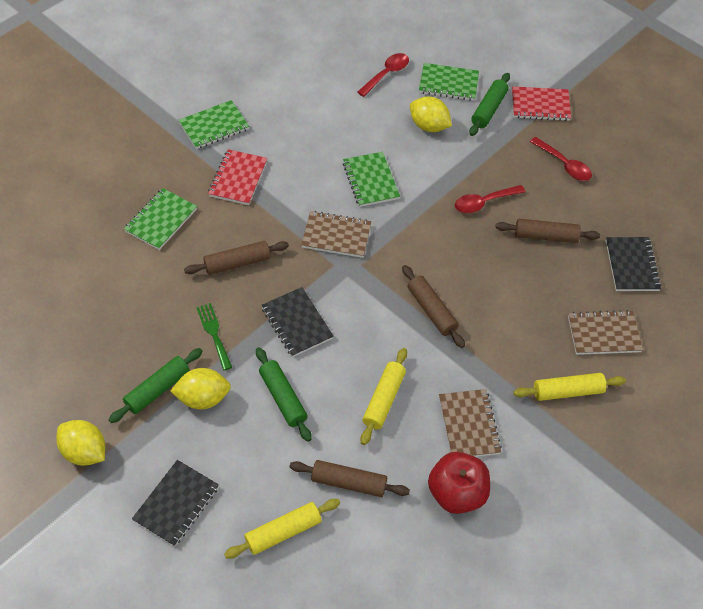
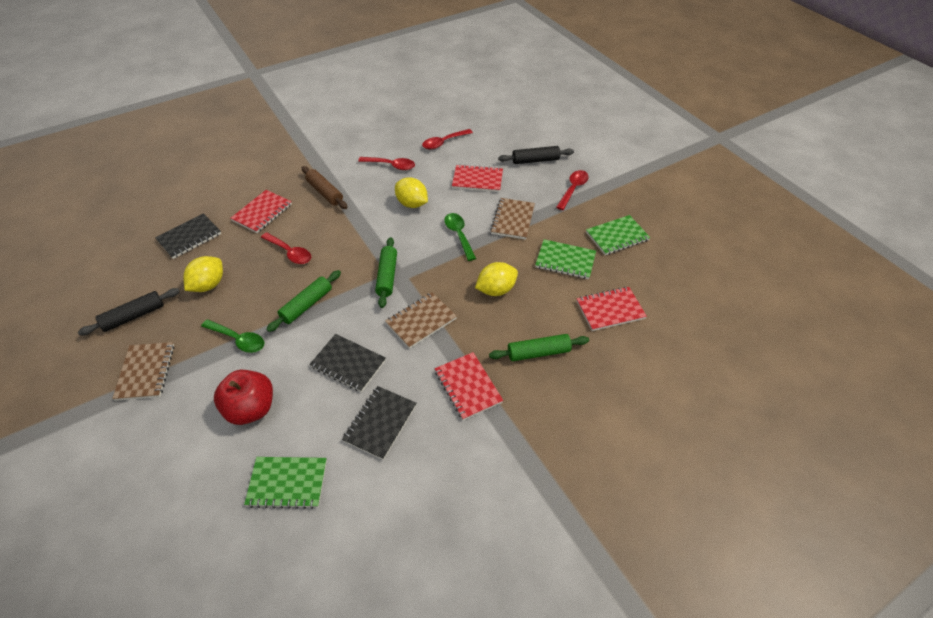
black rolling pin: 0 -> 2
brown rolling pin: 4 -> 1
green fork: 1 -> 0
green notebook: 4 -> 3
green spoon: 0 -> 2
red notebook: 2 -> 4
red spoon: 3 -> 4
yellow rolling pin: 3 -> 0

